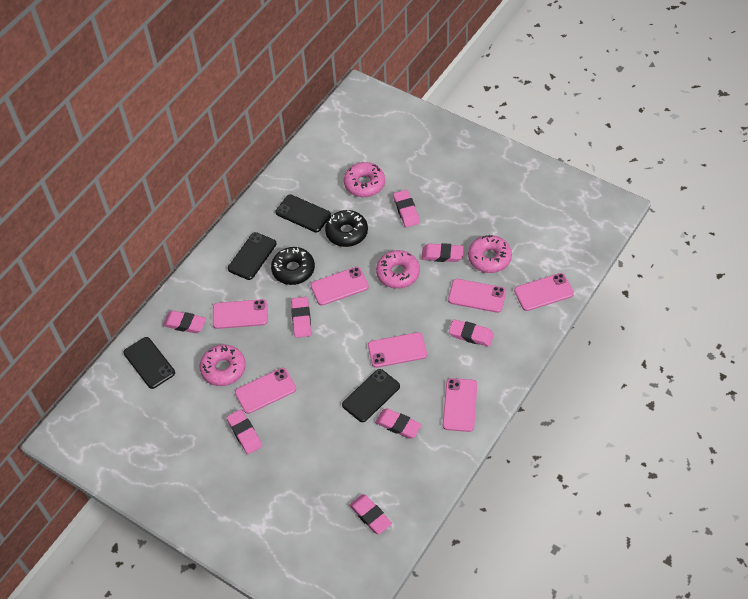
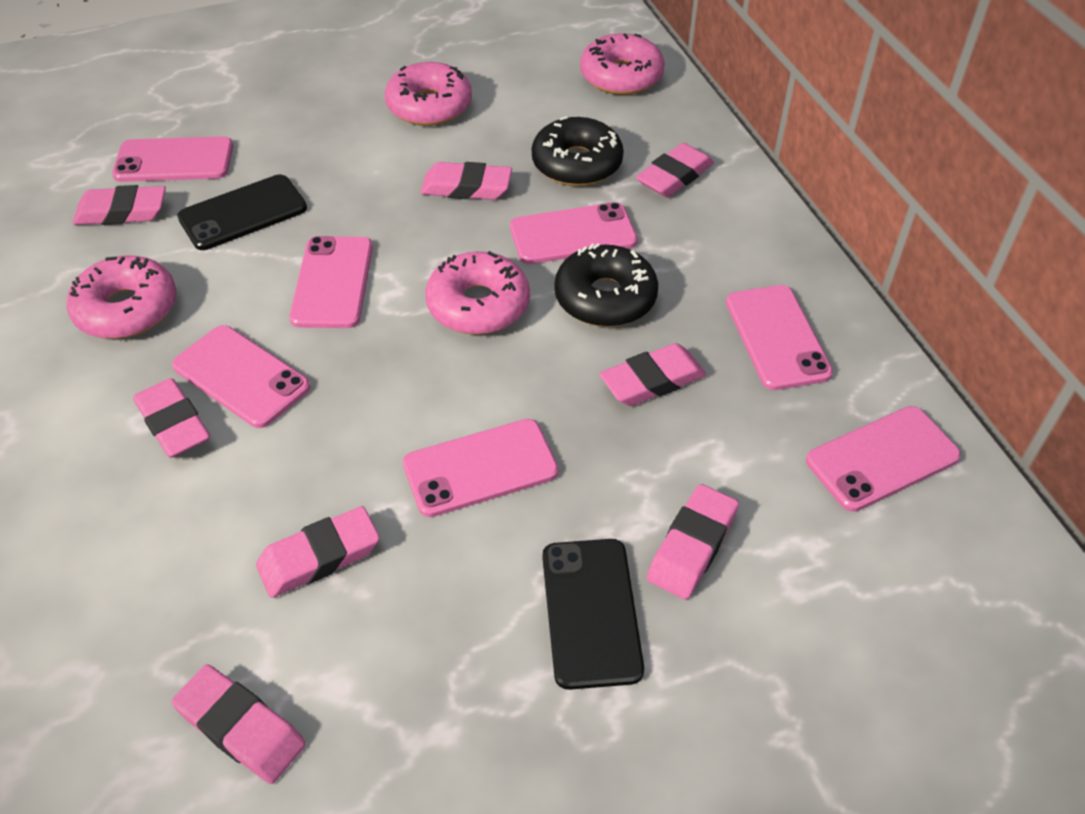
black phone: 4 -> 2

